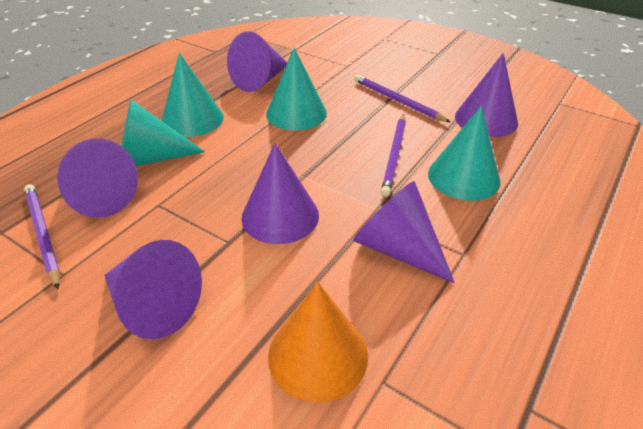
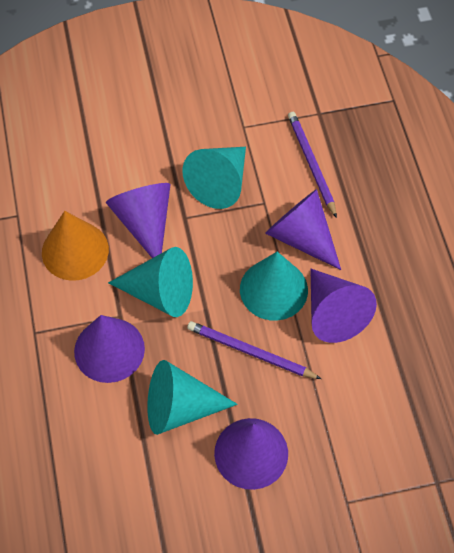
purple cone: 6 -> 5
purple pencil: 3 -> 2

